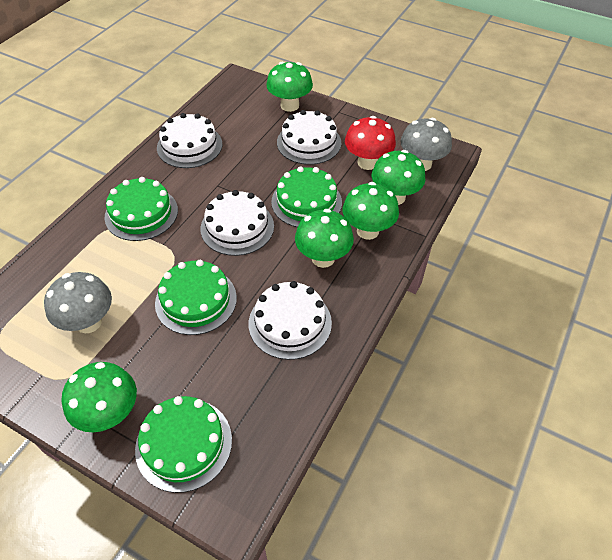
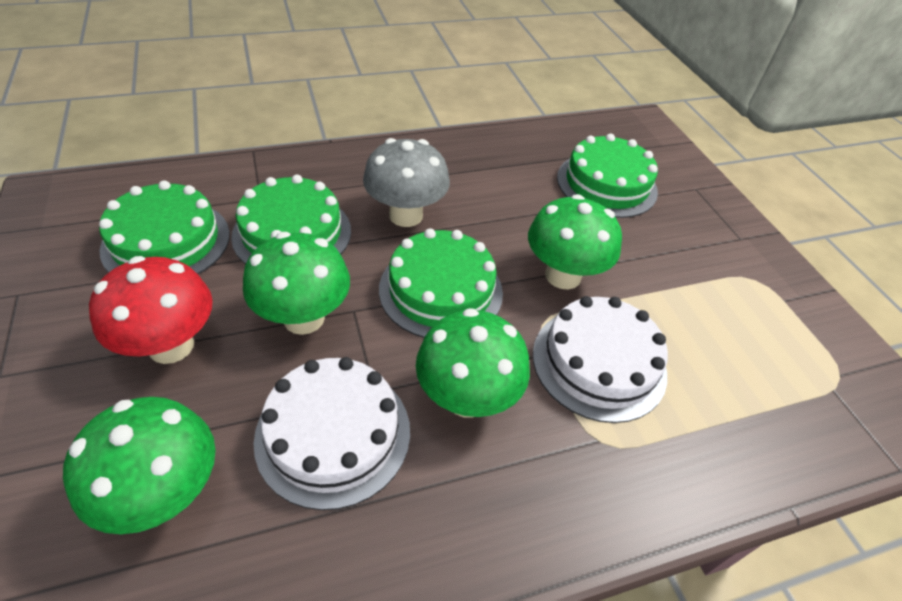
green mushroom: 5 -> 4
grey mushroom: 2 -> 1
white cake: 4 -> 2

